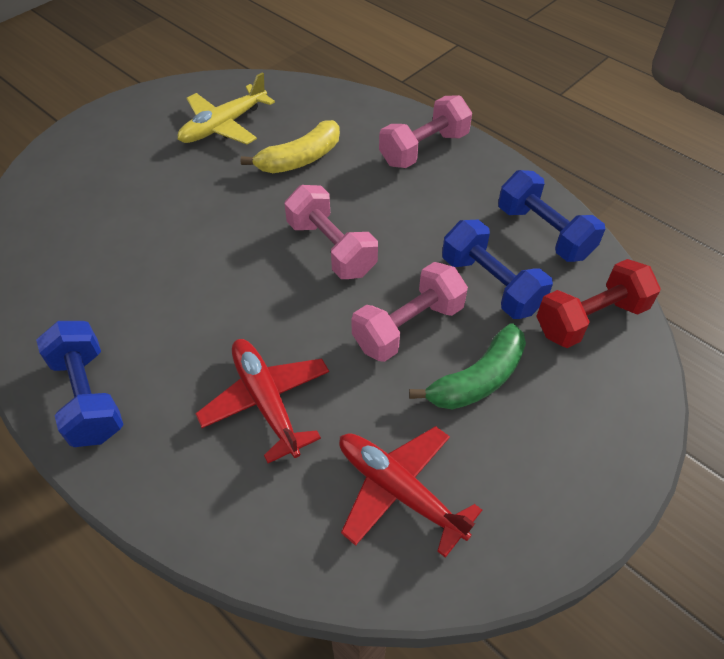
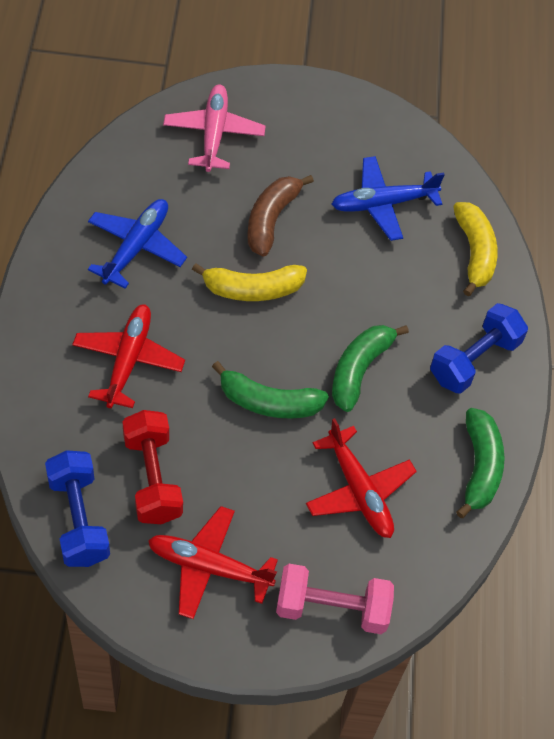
blue dumbbell: 3 -> 2
blue plane: 0 -> 2
brown banana: 0 -> 1
green banana: 1 -> 3
pink dumbbell: 3 -> 1
pink plane: 0 -> 1
red plane: 2 -> 3
yellow banana: 1 -> 2
yellow plane: 1 -> 0

